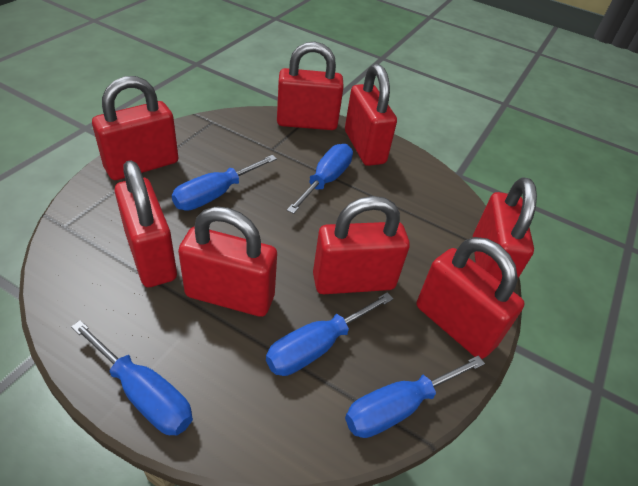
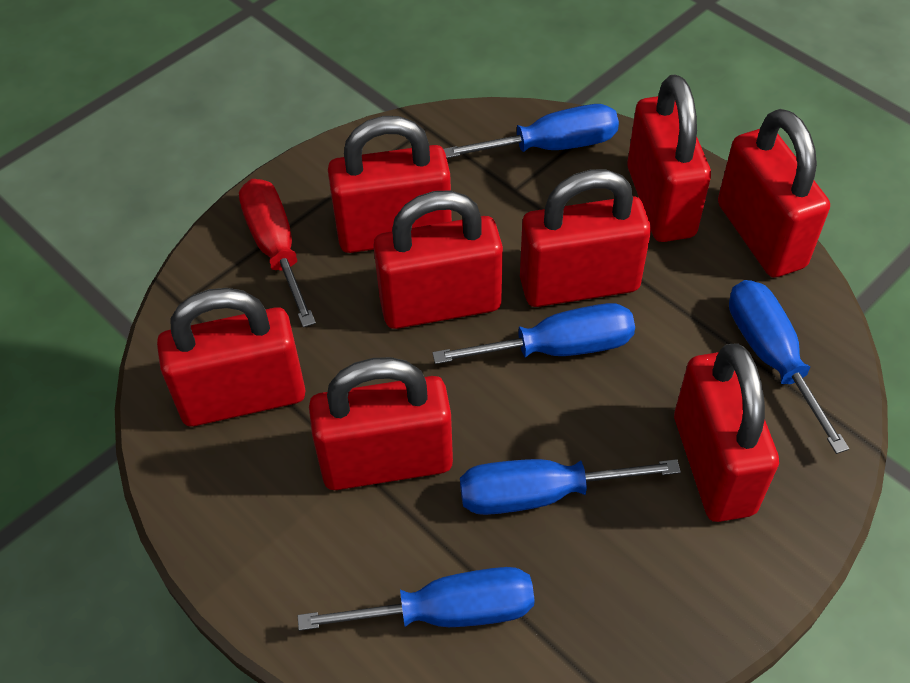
red screwdriver: 0 -> 1

